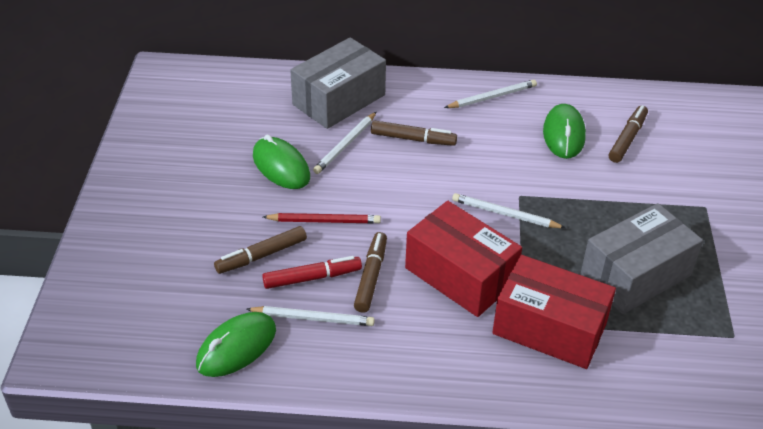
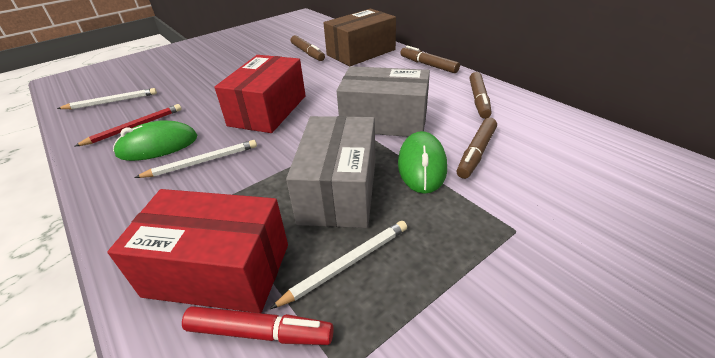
brown box: 0 -> 1
green mouse: 3 -> 2
white pencil: 4 -> 3

